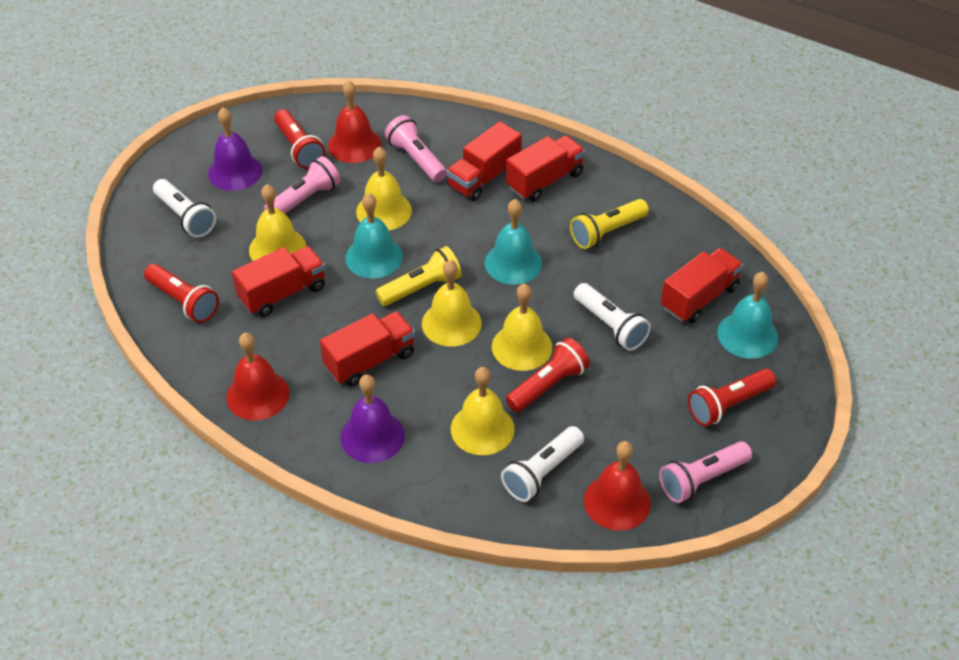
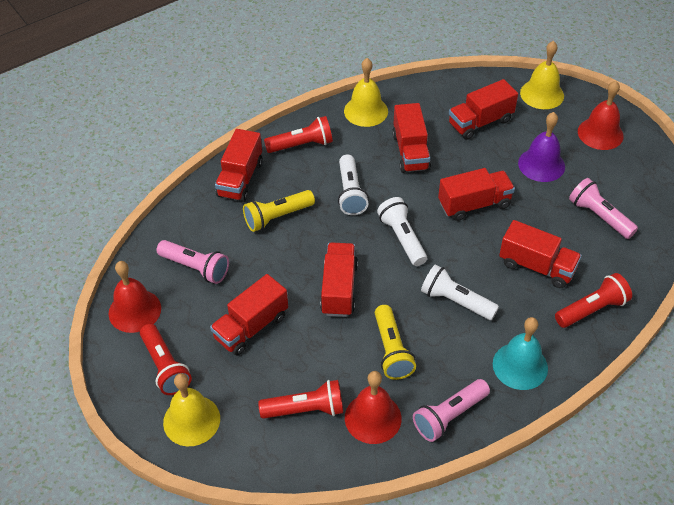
purple bell: 2 -> 1
red truck: 5 -> 7
turquoise bell: 3 -> 1
yellow bell: 5 -> 3

